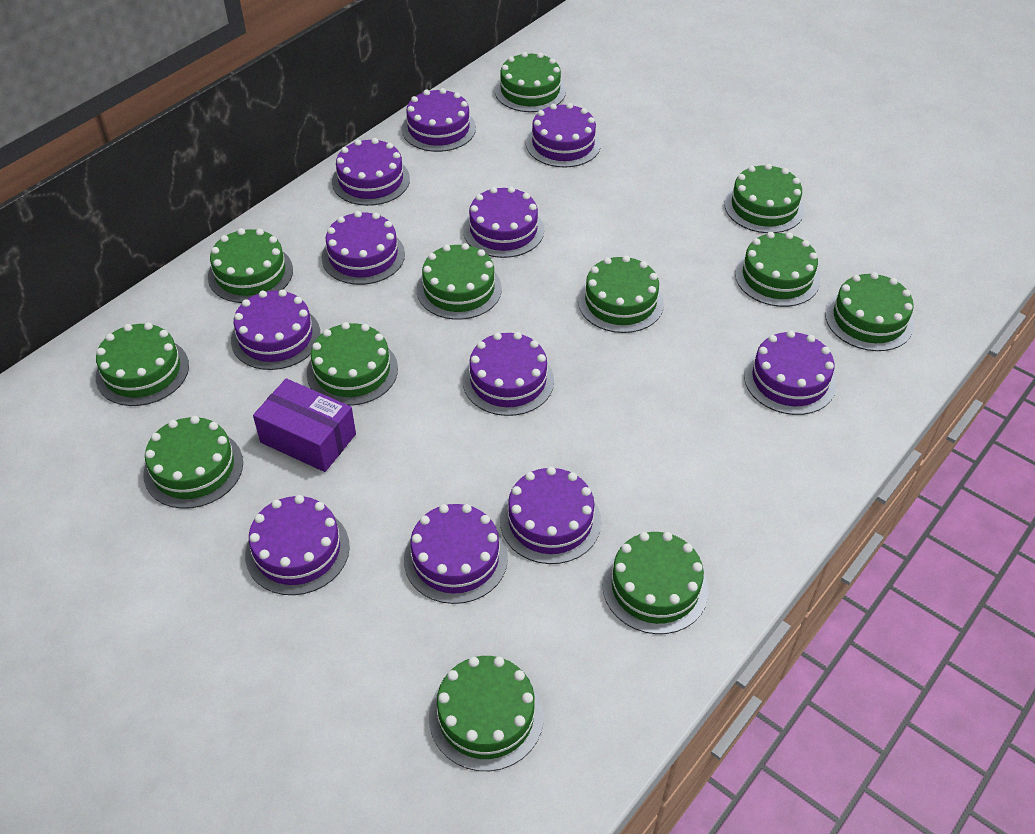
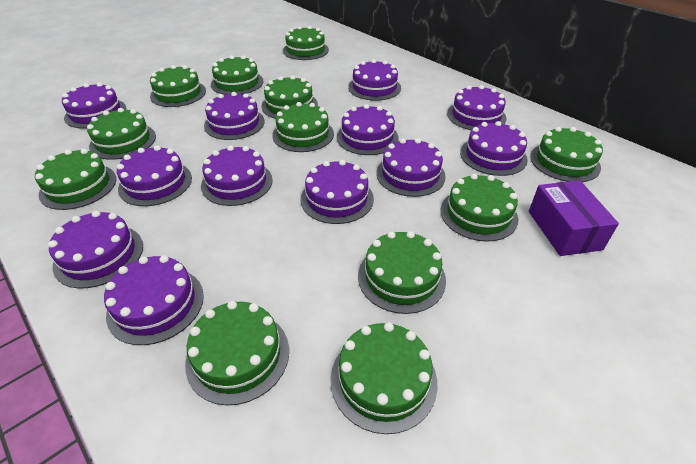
purple cake: 11 -> 12

